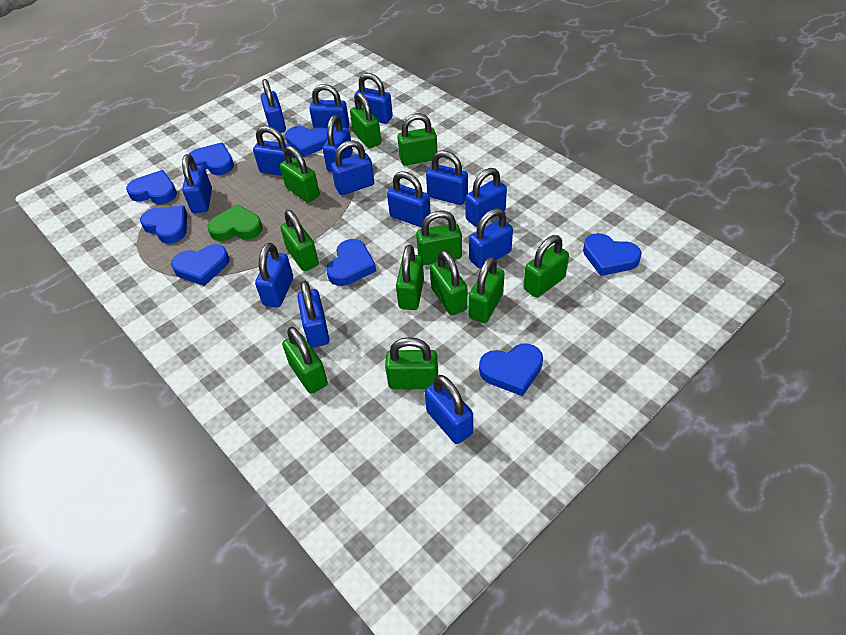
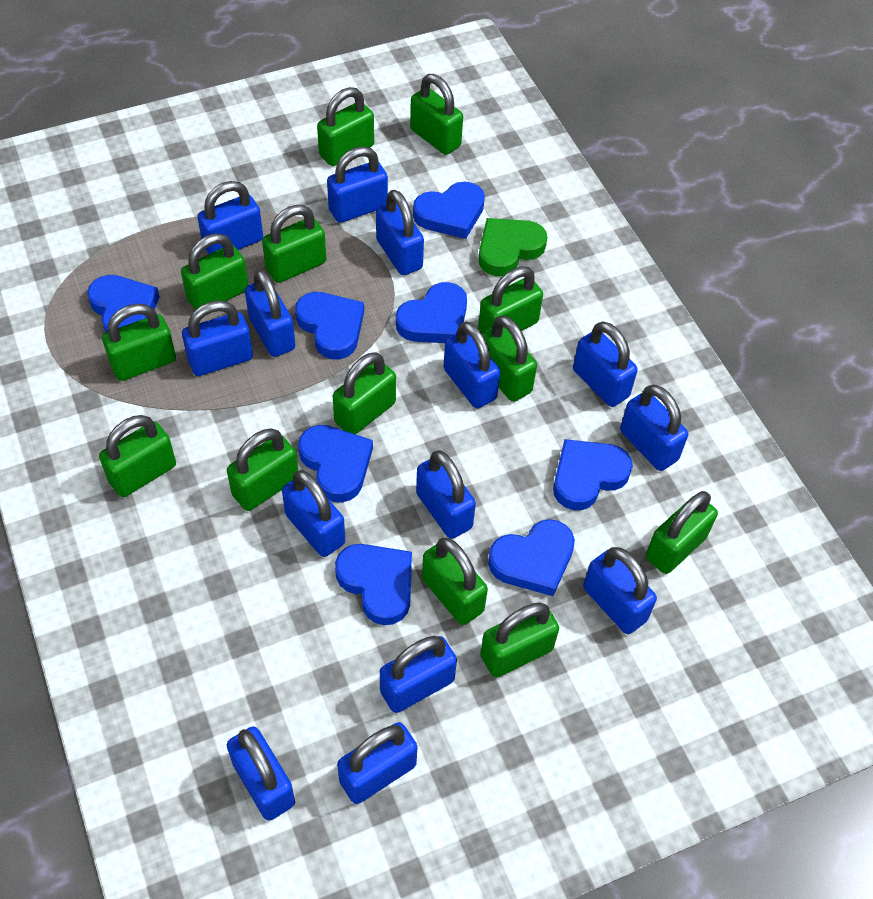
green padlock: 11 -> 13

